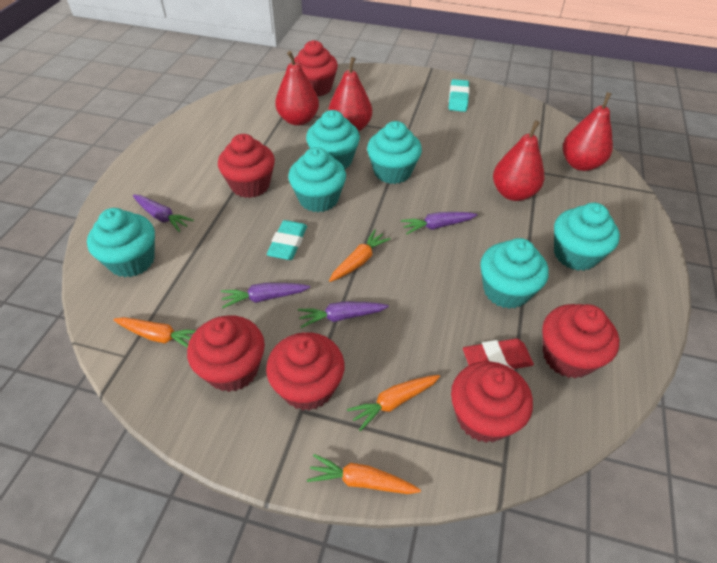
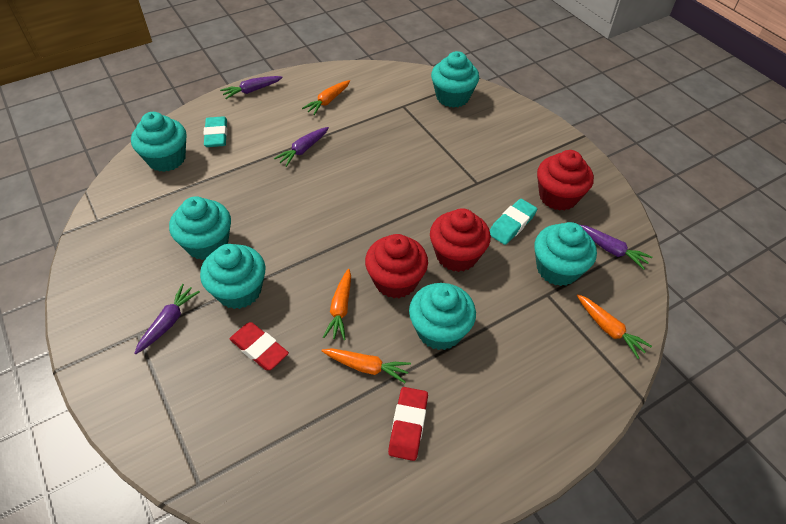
red cupcake: 6 -> 3
red eraser: 1 -> 2
red pear: 4 -> 0

